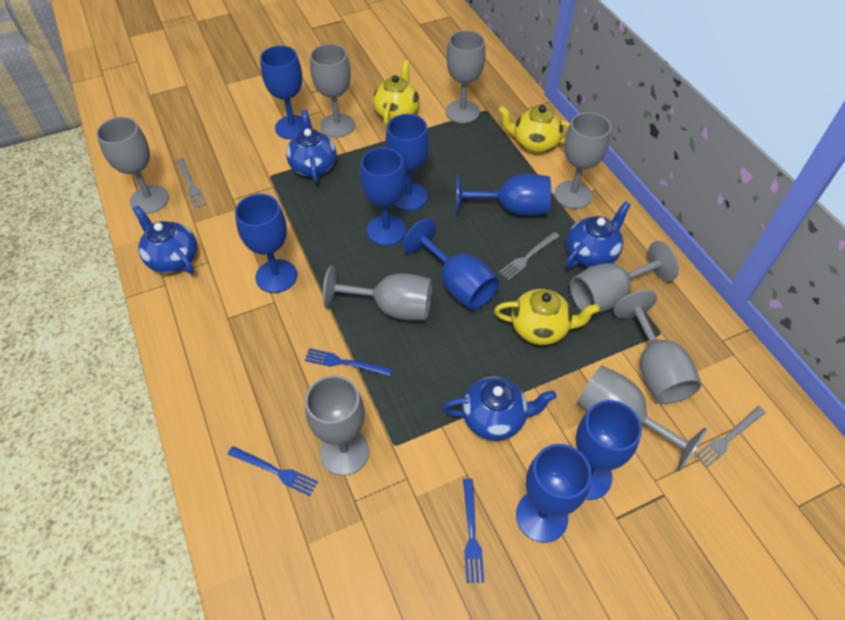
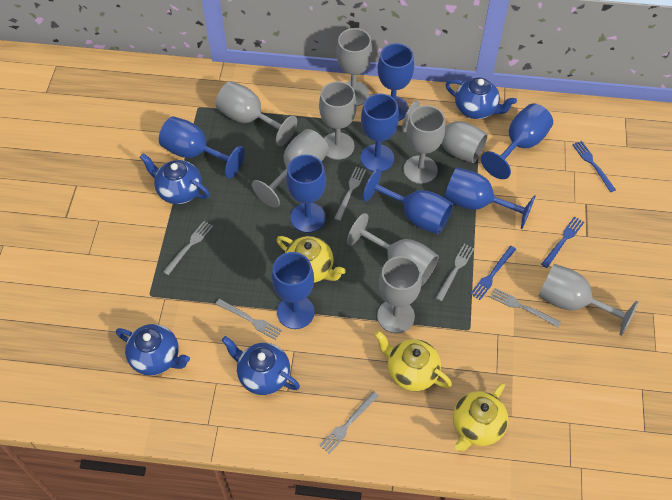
grey fork: 3 -> 6

